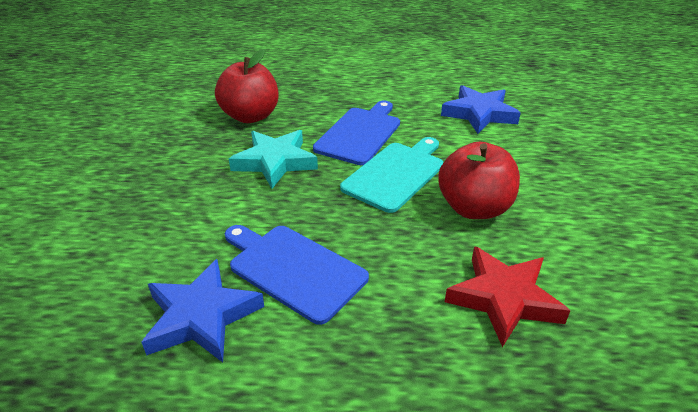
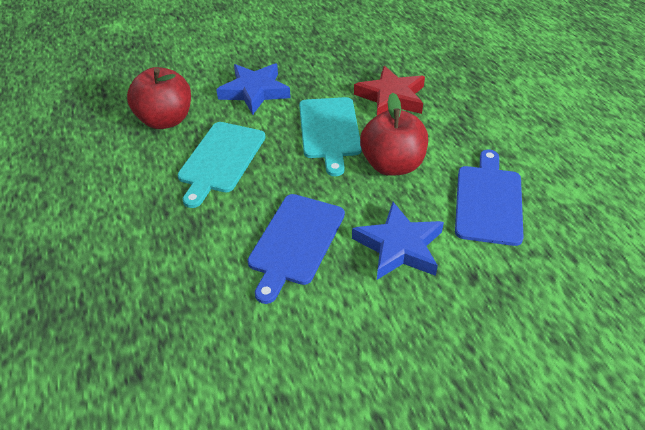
turquoise cutting board: 1 -> 2
turquoise star: 1 -> 0

